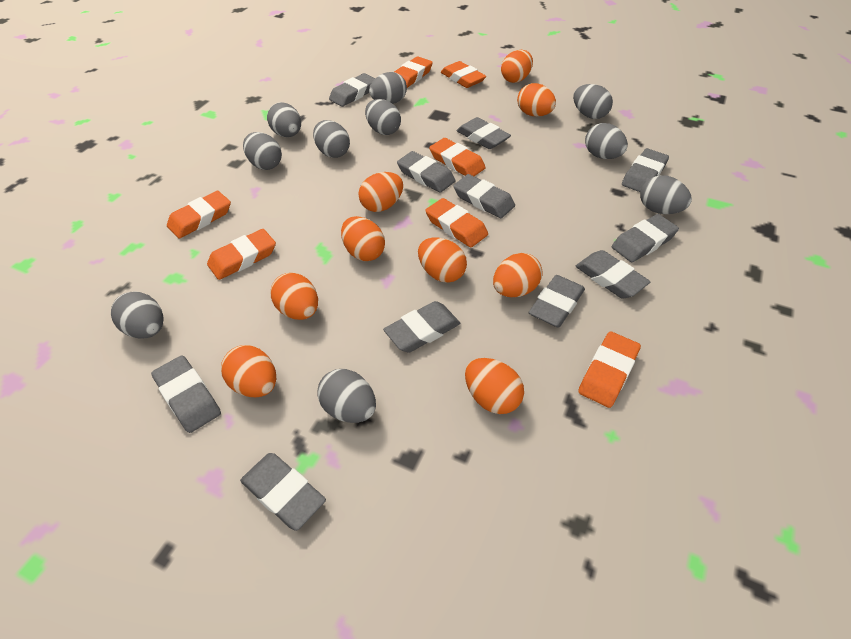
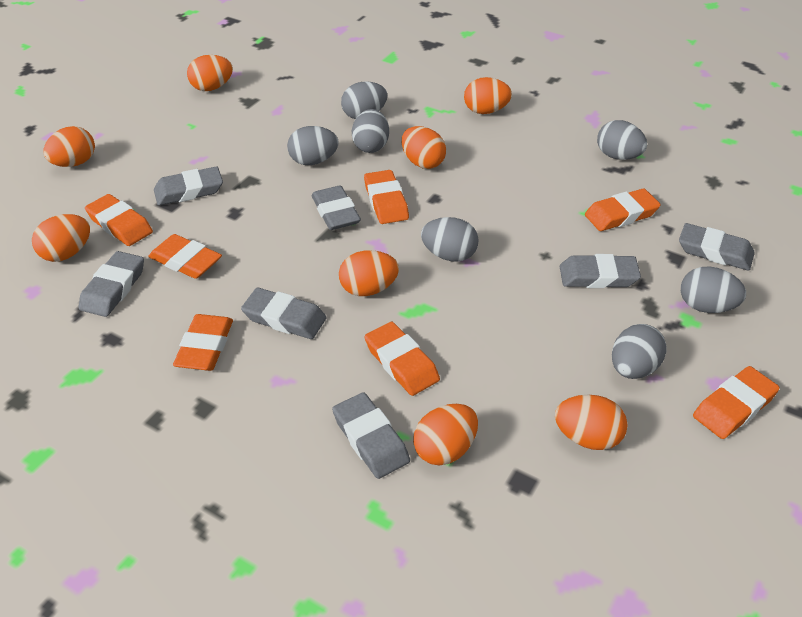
grey egg: 10 -> 7
grey eraser: 11 -> 7
orange egg: 9 -> 8

